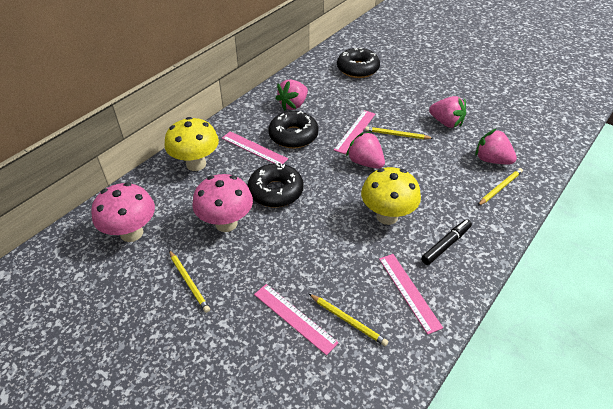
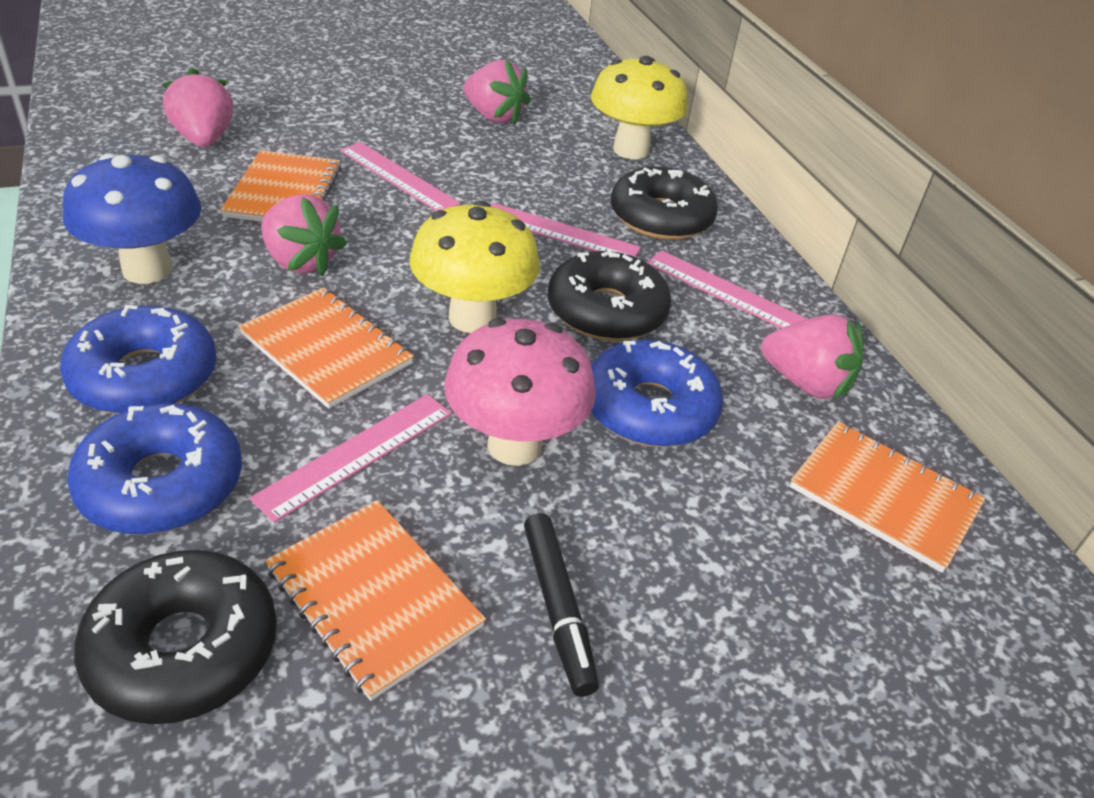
blue donut: 0 -> 3
blue mushroom: 0 -> 1
orange notebook: 0 -> 4
pink mushroom: 2 -> 1
yellow pencil: 4 -> 0

